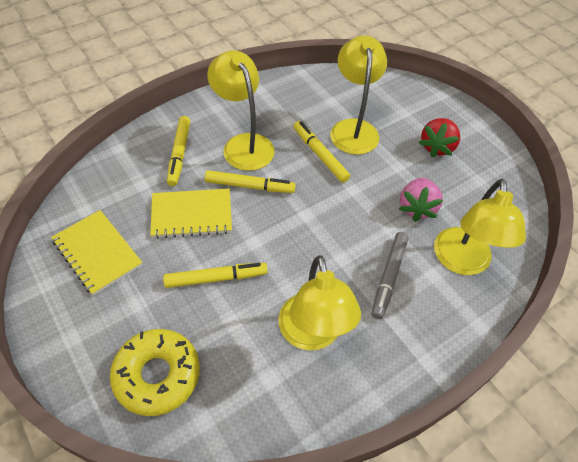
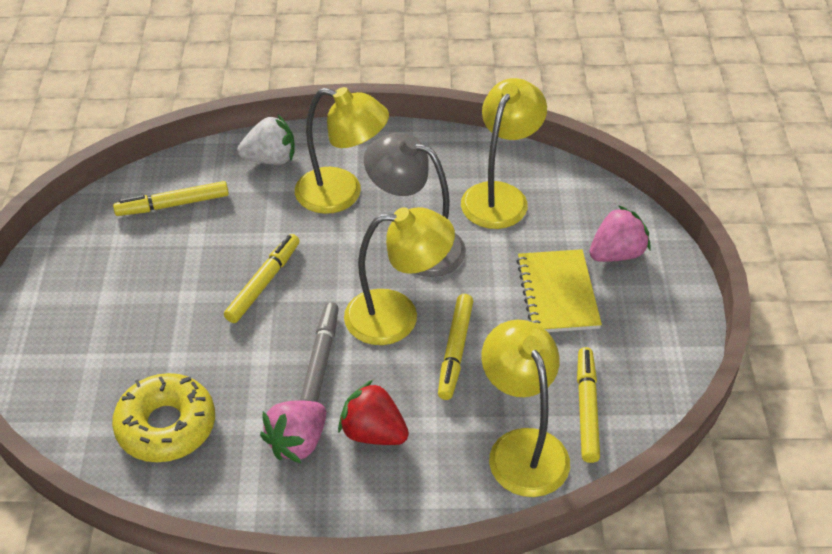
grey lamp: 0 -> 1
pink strawberry: 1 -> 2
white strawberry: 0 -> 1
yellow notebook: 2 -> 1

